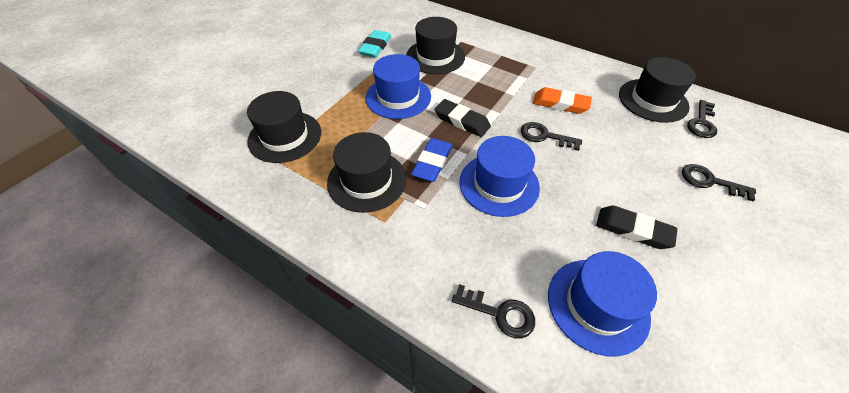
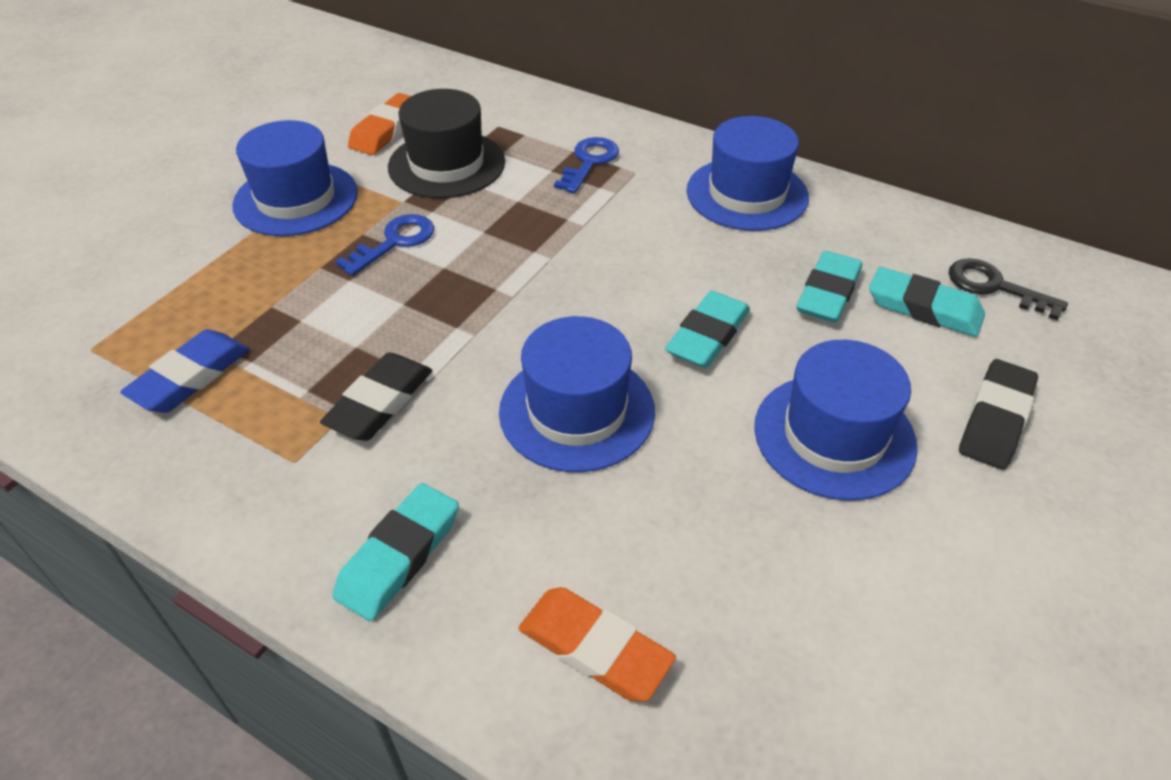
black hat: 4 -> 1
black key: 4 -> 1
blue hat: 3 -> 4
blue key: 0 -> 2
orange eraser: 1 -> 2
turquoise eraser: 1 -> 4

